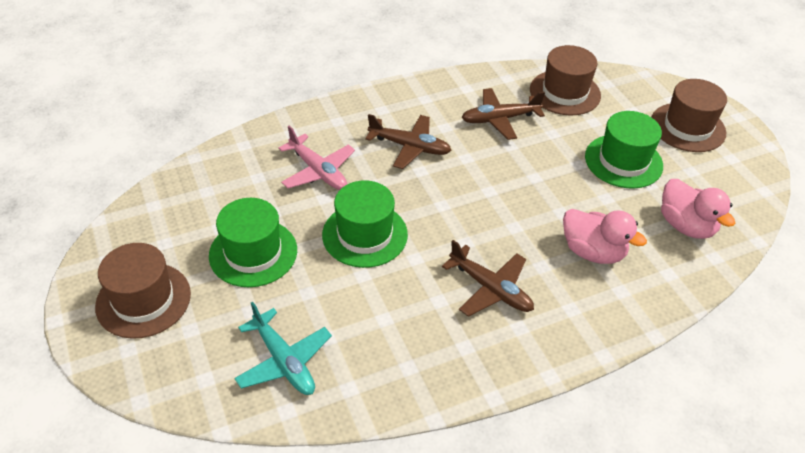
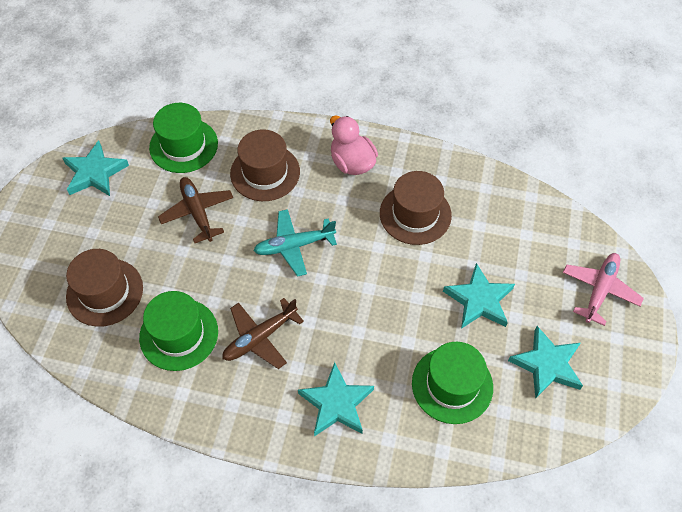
brown plane: 3 -> 2
pink duck: 2 -> 1
turquoise star: 0 -> 4

